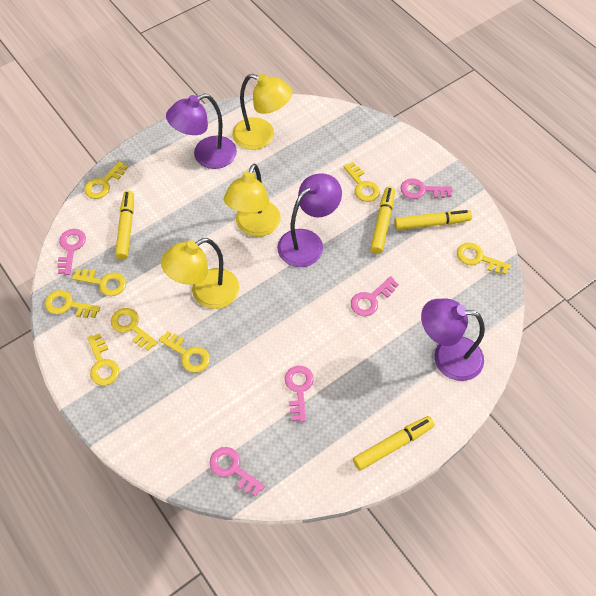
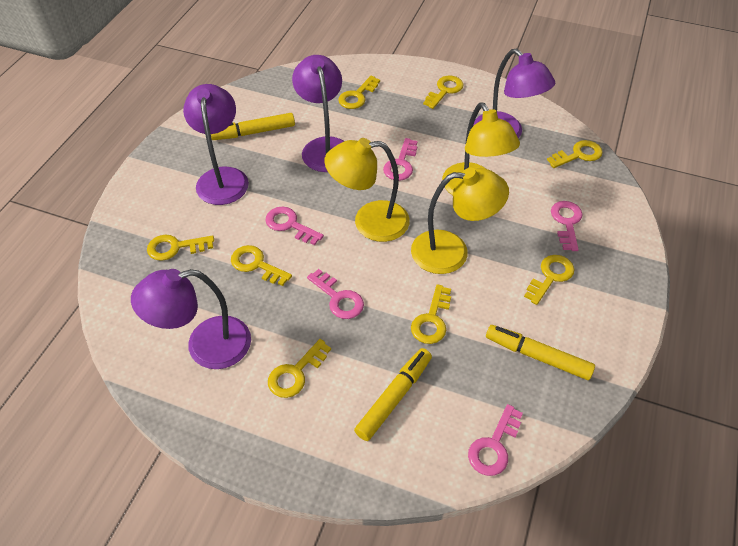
purple lamp: 3 -> 4
yellow marker: 4 -> 3

